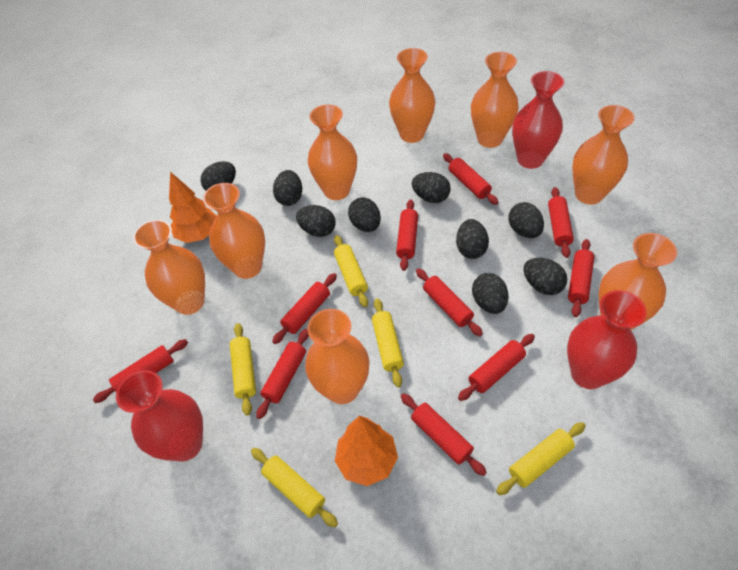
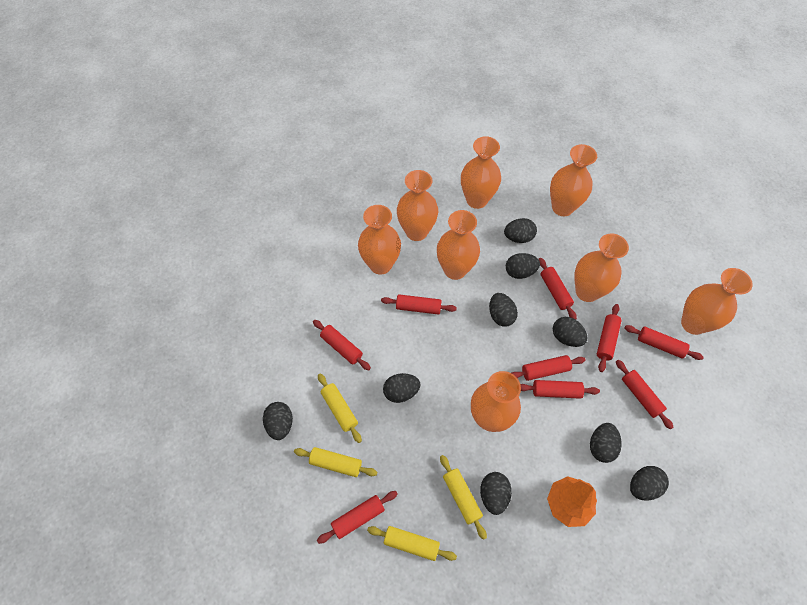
orange tree: 2 -> 1
red rolling pin: 10 -> 9
red vase: 3 -> 0
yellow rolling pin: 5 -> 4

